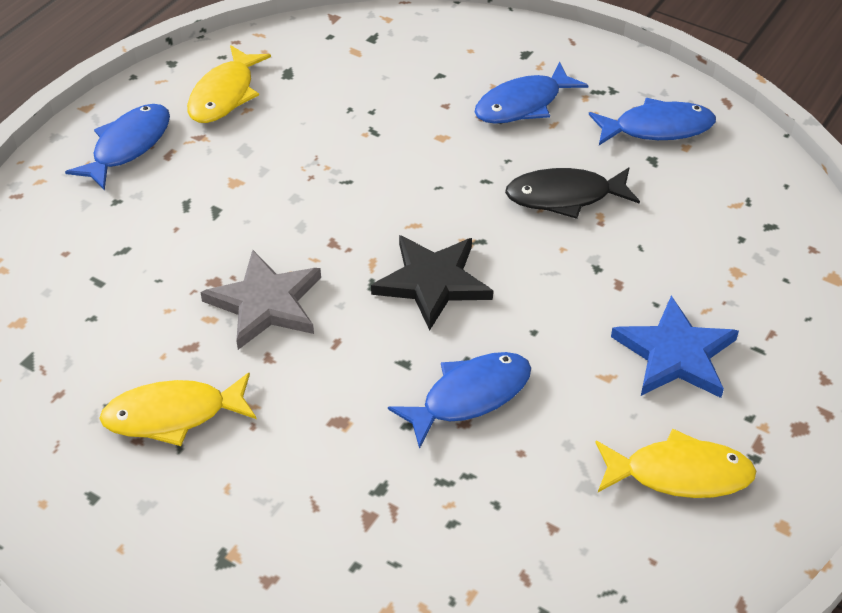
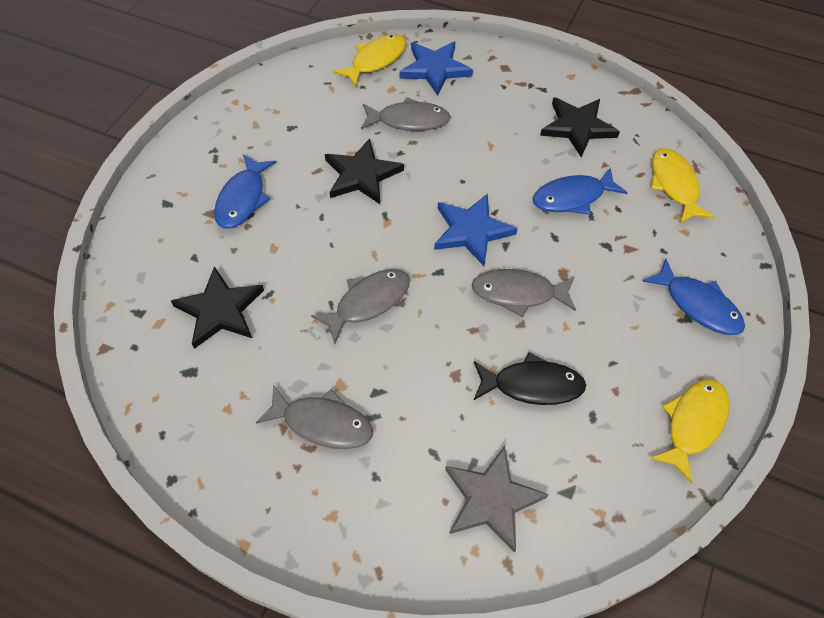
black star: 1 -> 3
blue fish: 4 -> 3
blue star: 1 -> 2
grey fish: 0 -> 4

